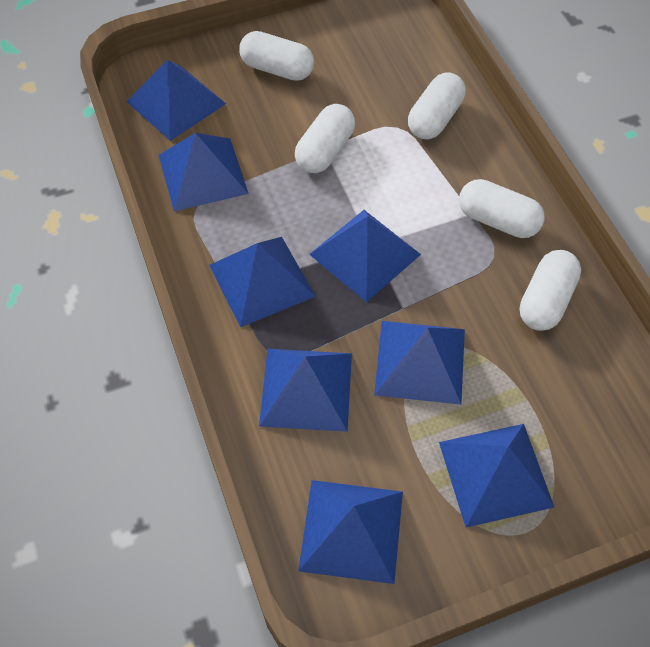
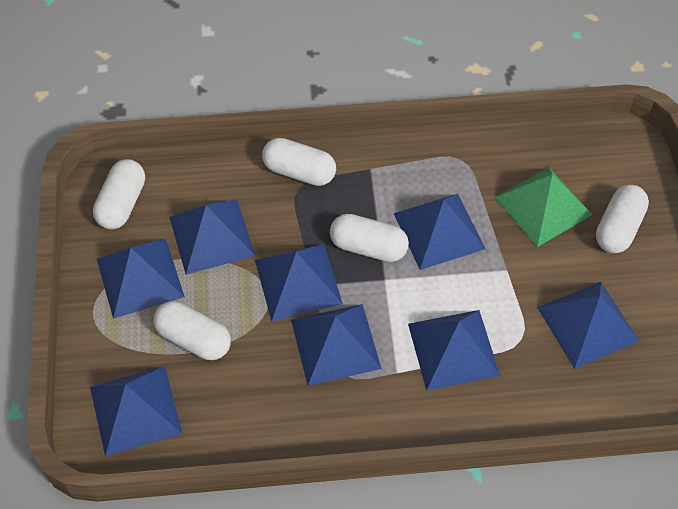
green pyramid: 0 -> 1

